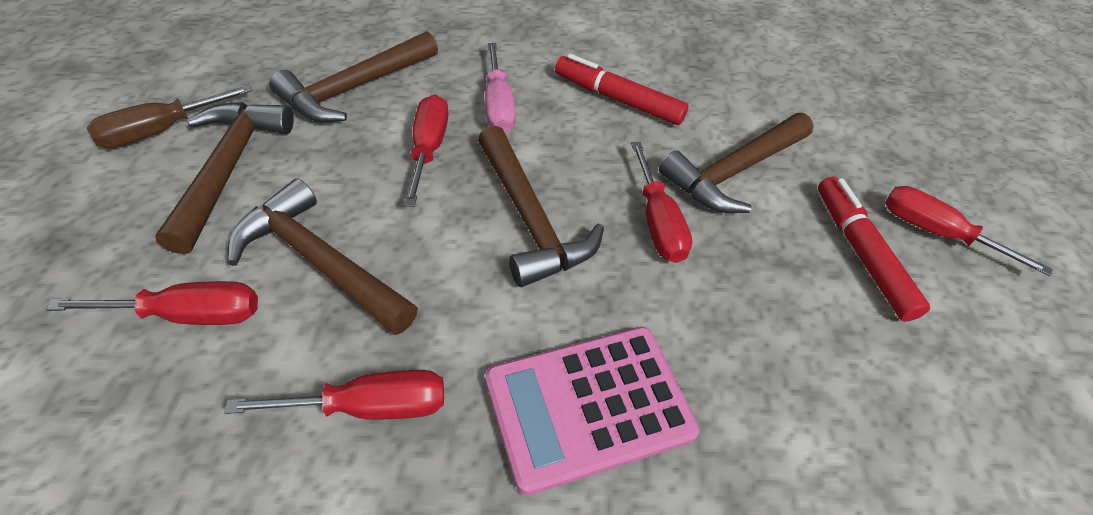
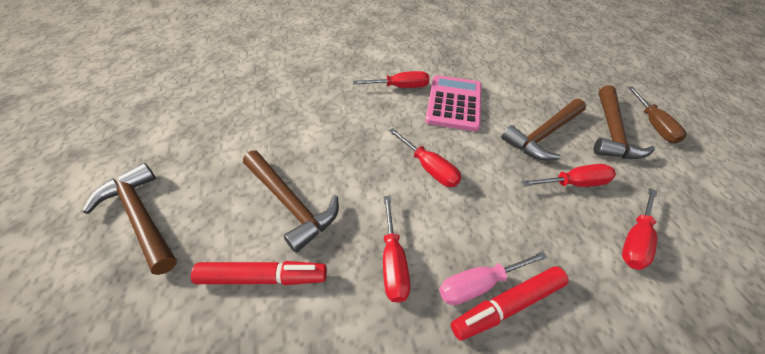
brown hammer: 5 -> 4

